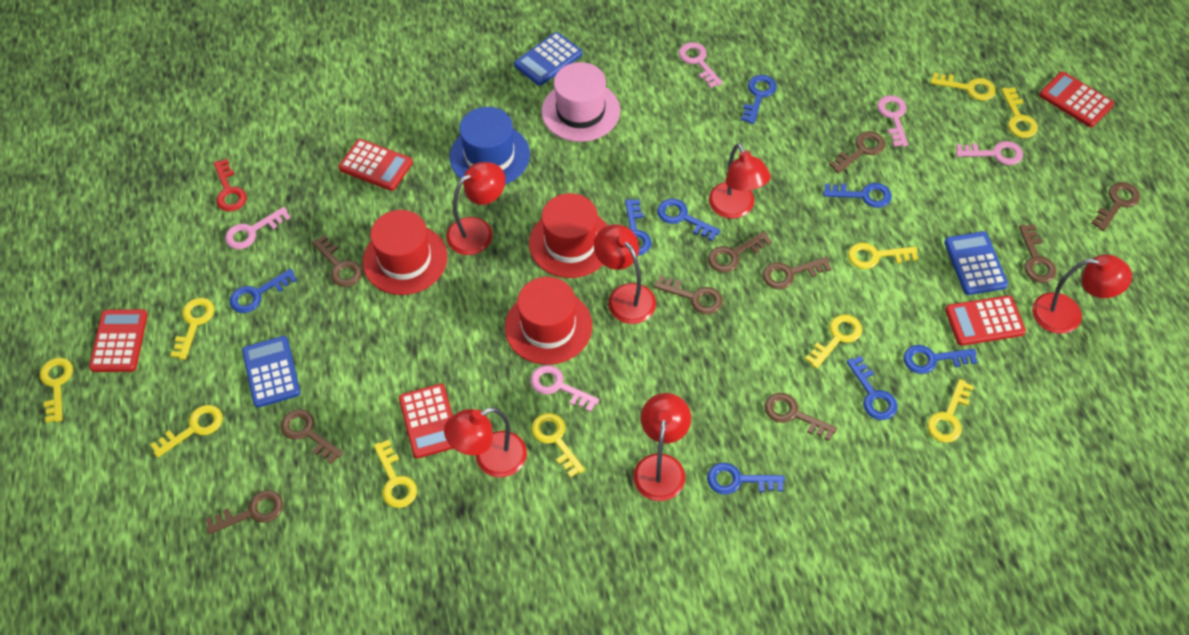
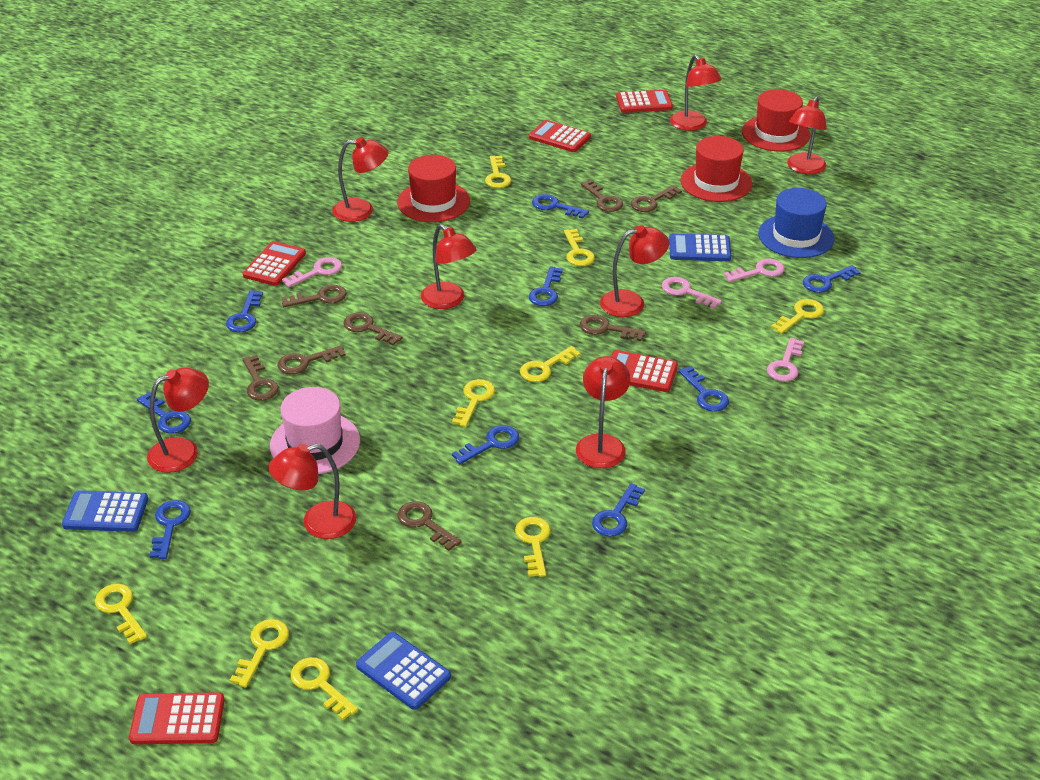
blue key: 8 -> 9
brown key: 10 -> 8
pink key: 5 -> 4
red key: 1 -> 0
red lamp: 6 -> 8
yellow key: 10 -> 9

